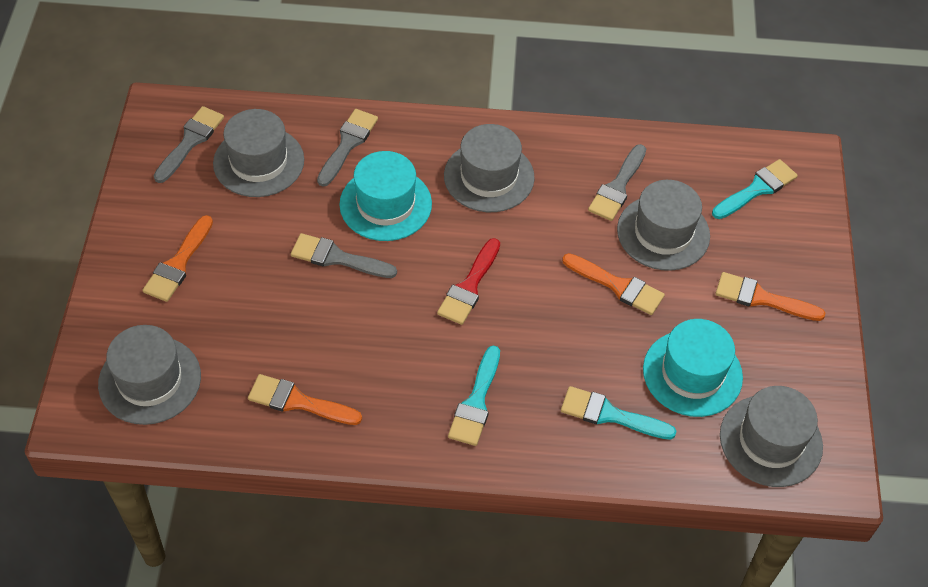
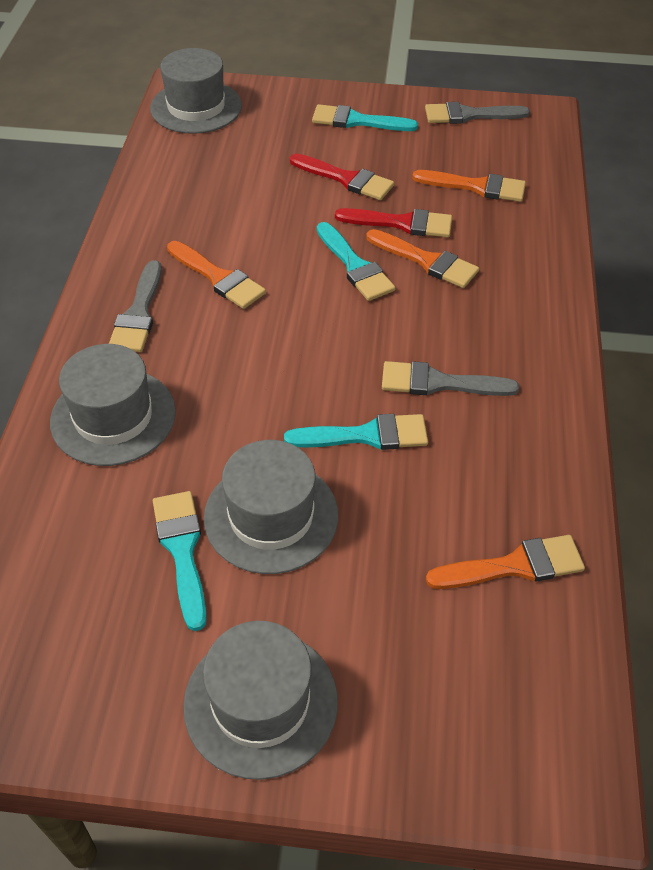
grey brush: 4 -> 3
grey hat: 5 -> 4
red brush: 1 -> 2
turquoise brush: 3 -> 4
turquoise hat: 2 -> 0

